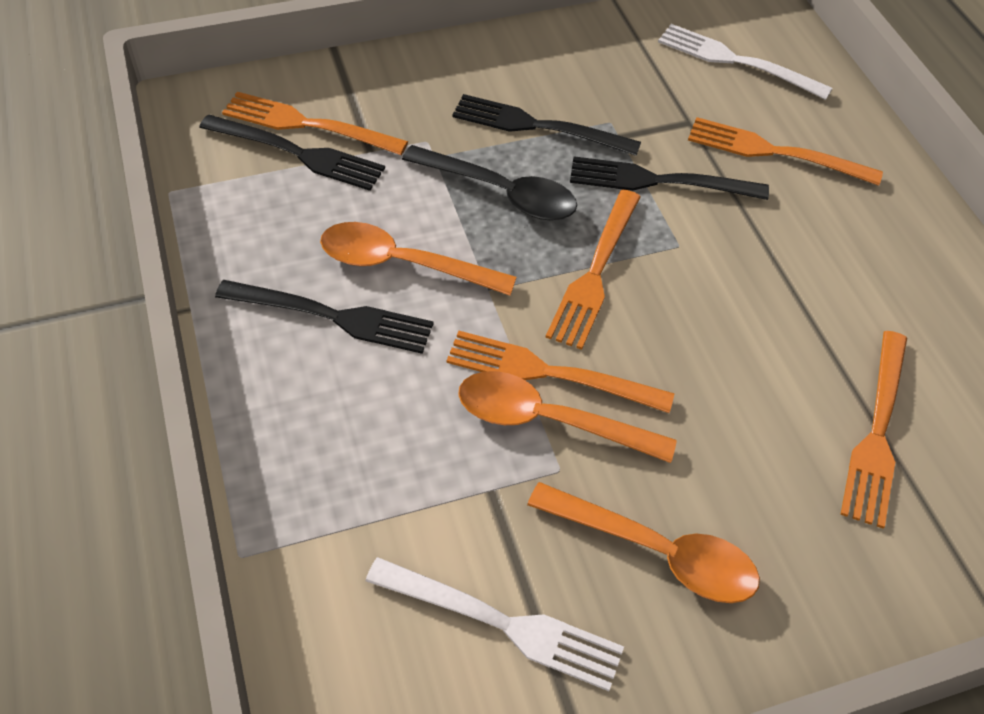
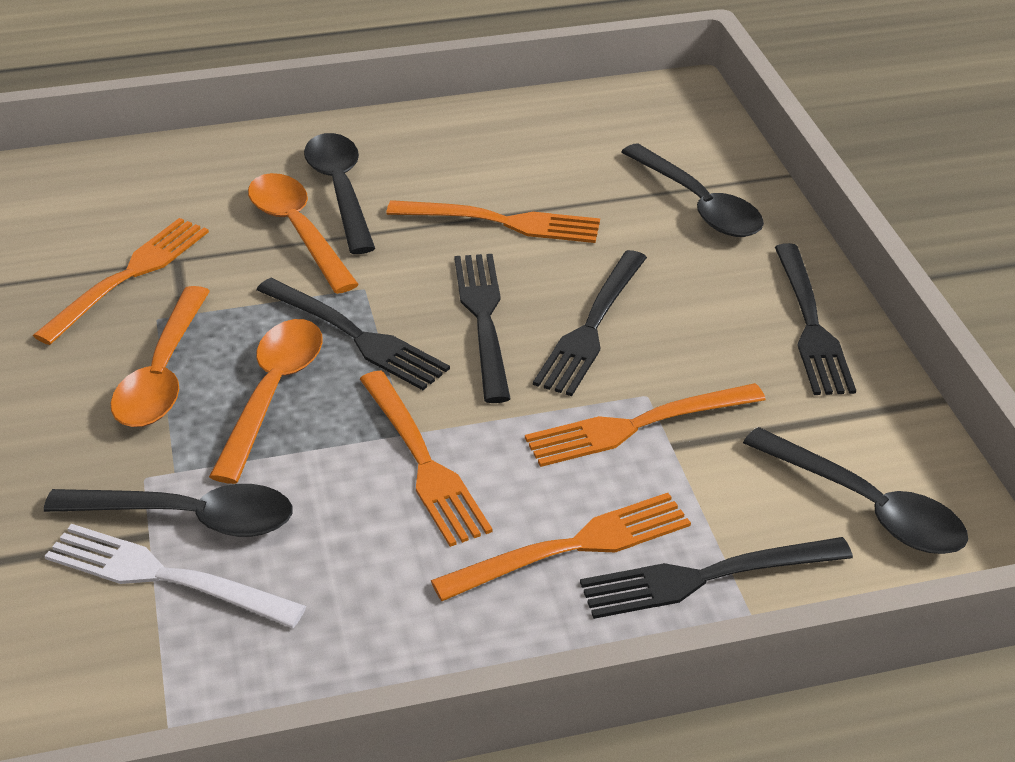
black fork: 4 -> 5
black spoon: 1 -> 4
white fork: 2 -> 1

